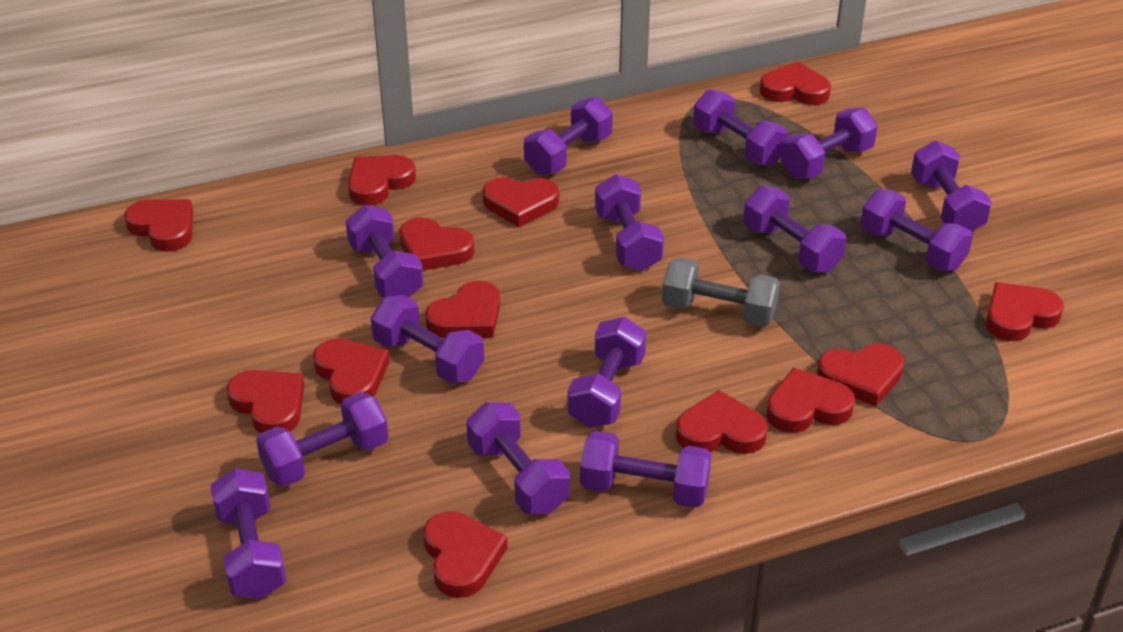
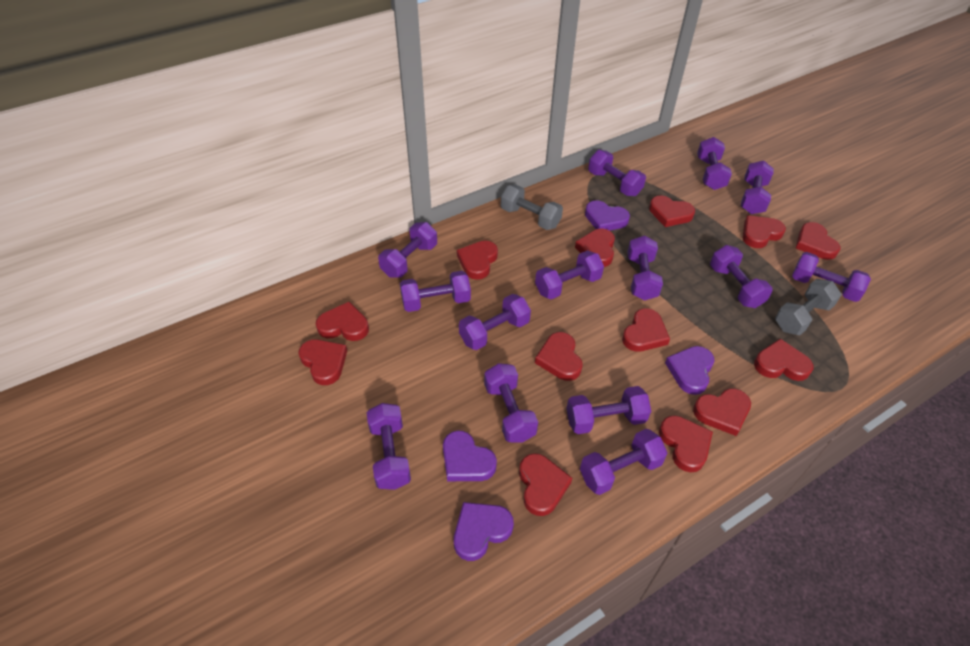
grey dumbbell: 1 -> 2
purple heart: 0 -> 4

